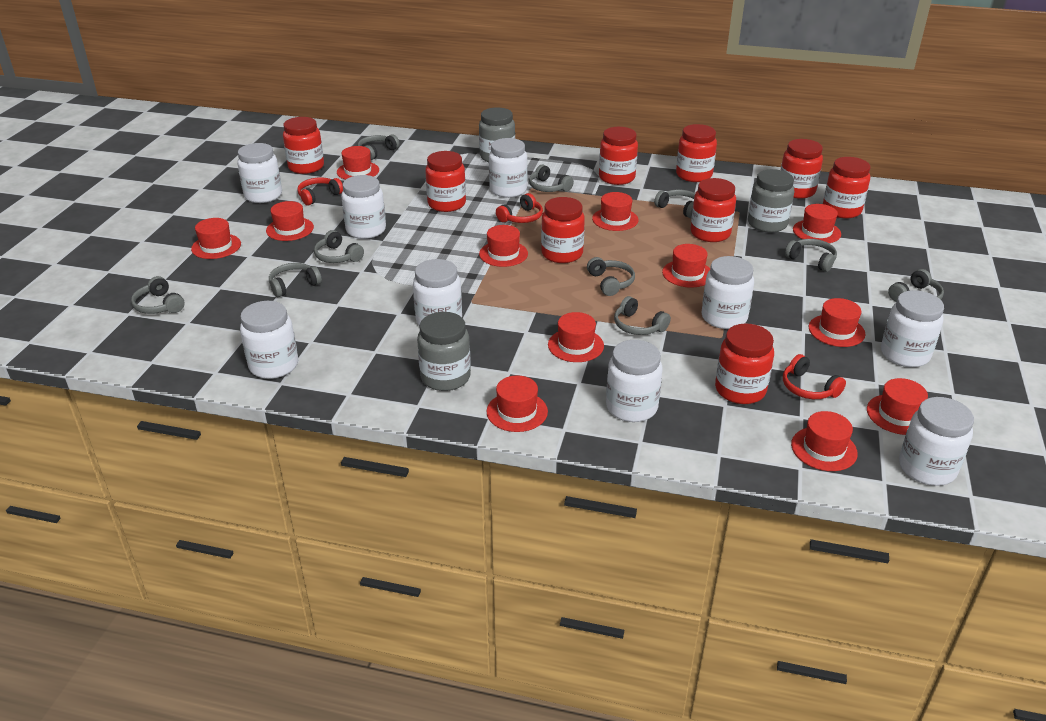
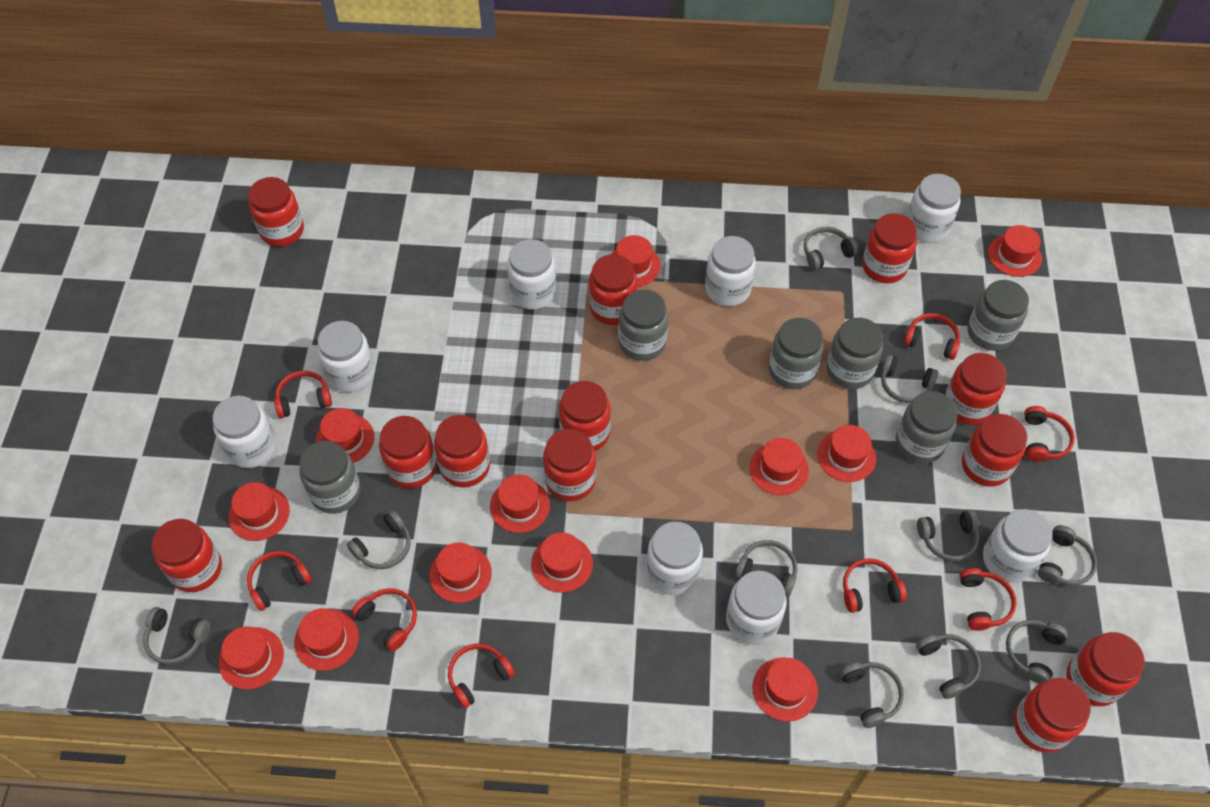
grey jar: 3 -> 6
red headphones: 3 -> 8
red jar: 9 -> 12
white jar: 9 -> 8

